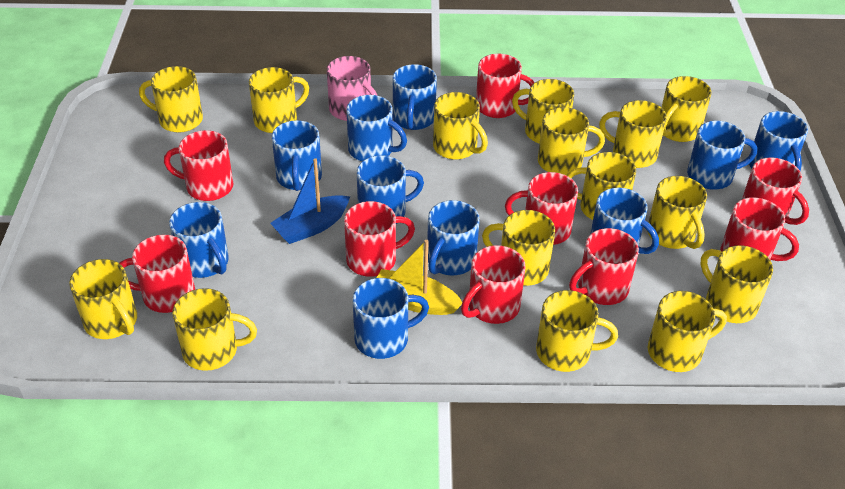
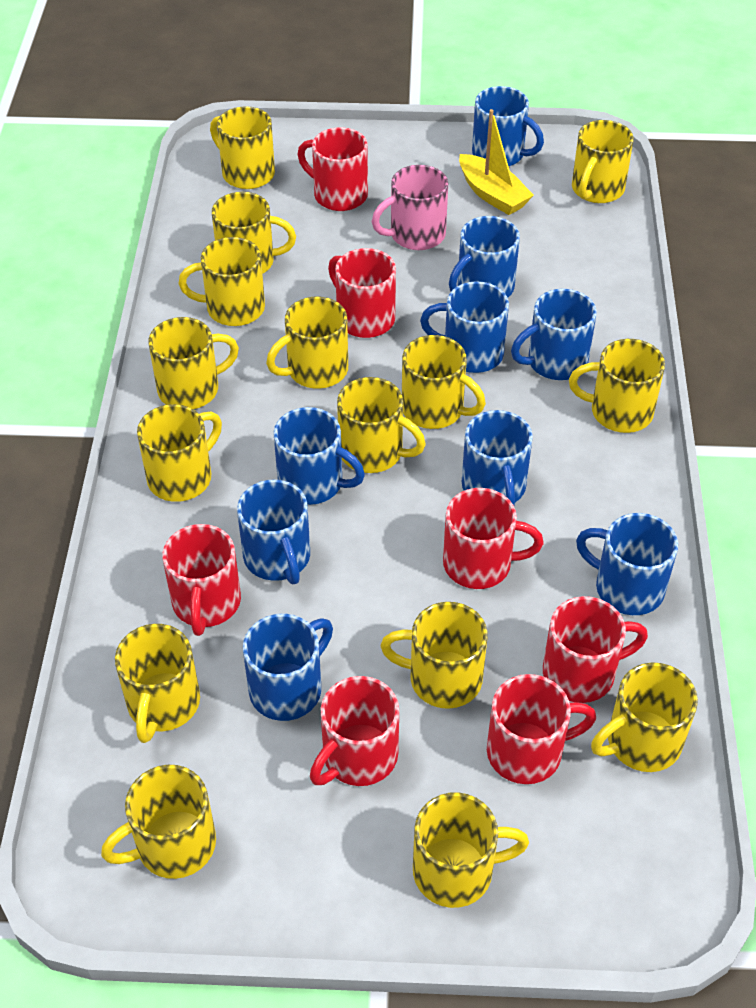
blue boat: 1 -> 0
blue mug: 10 -> 9
red mug: 9 -> 7

